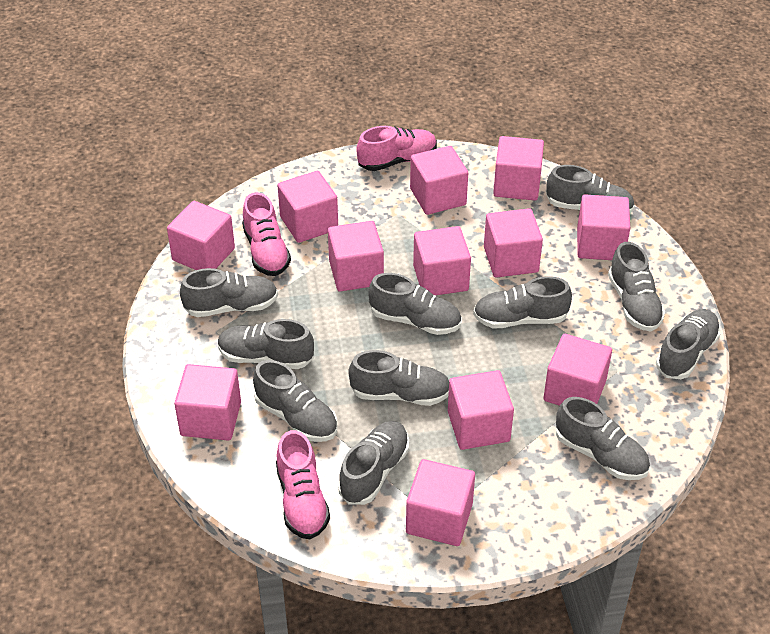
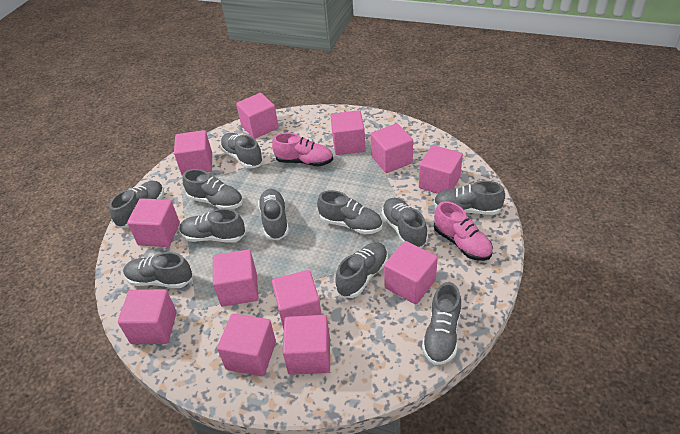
pink shoe: 3 -> 2

